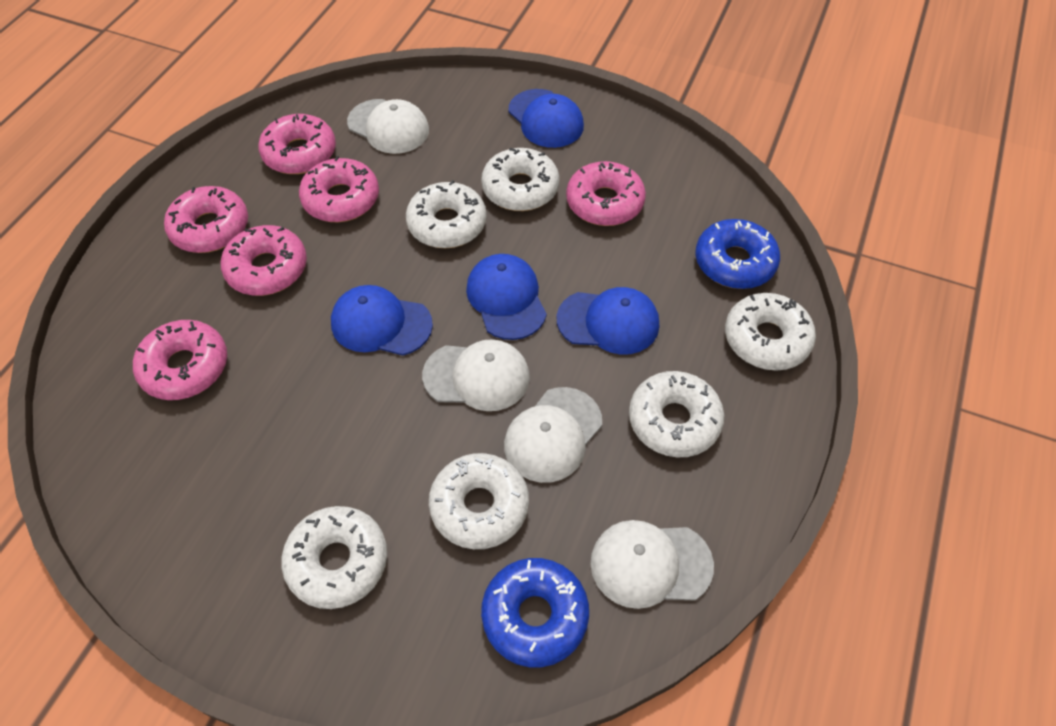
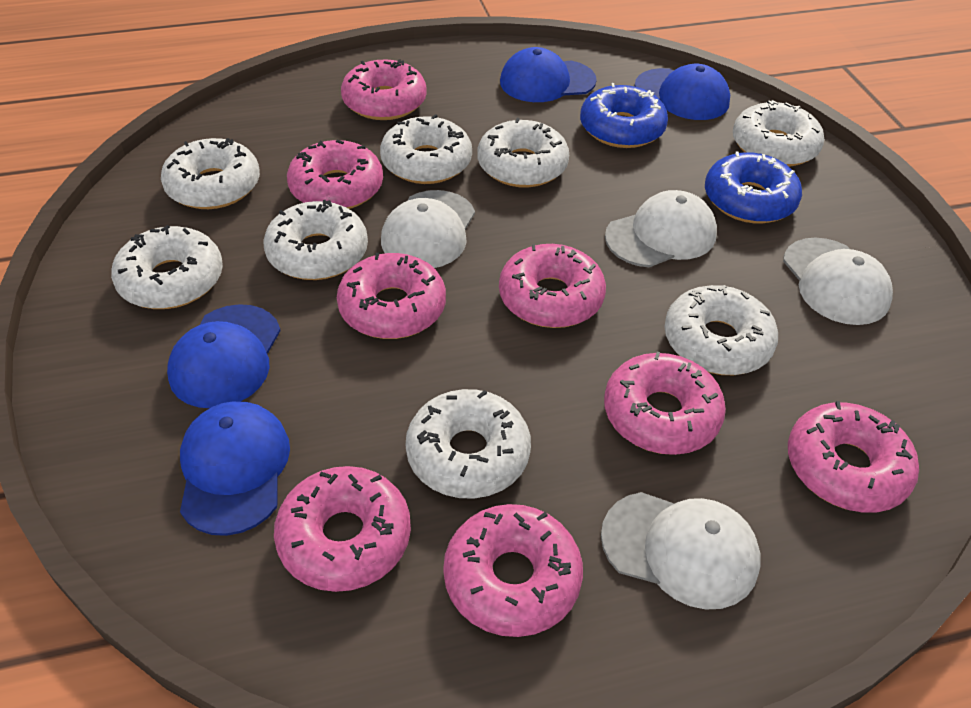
pink donut: 6 -> 8
white donut: 6 -> 8

